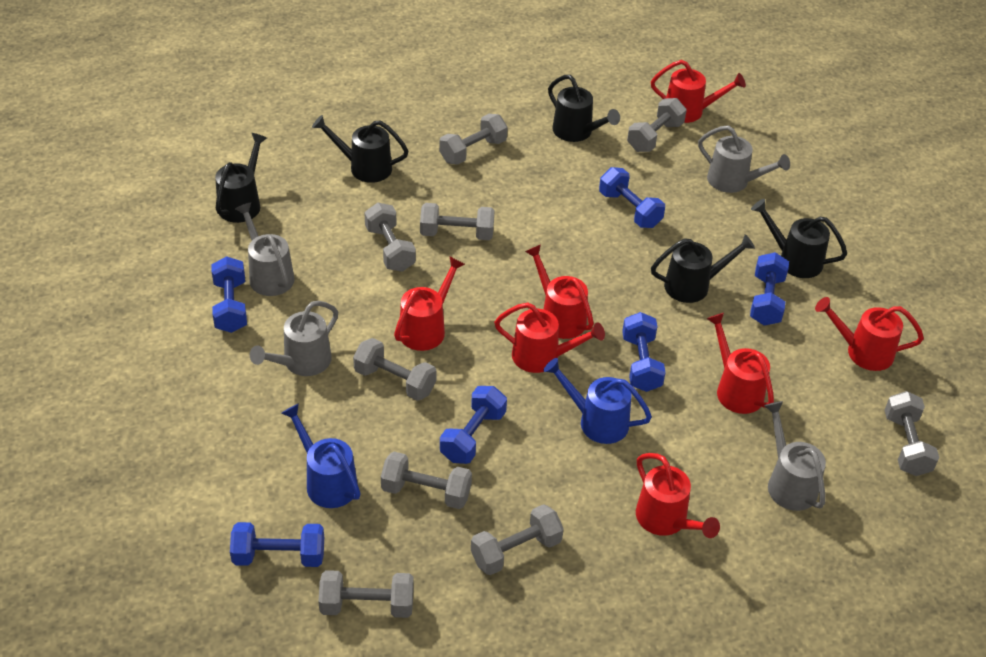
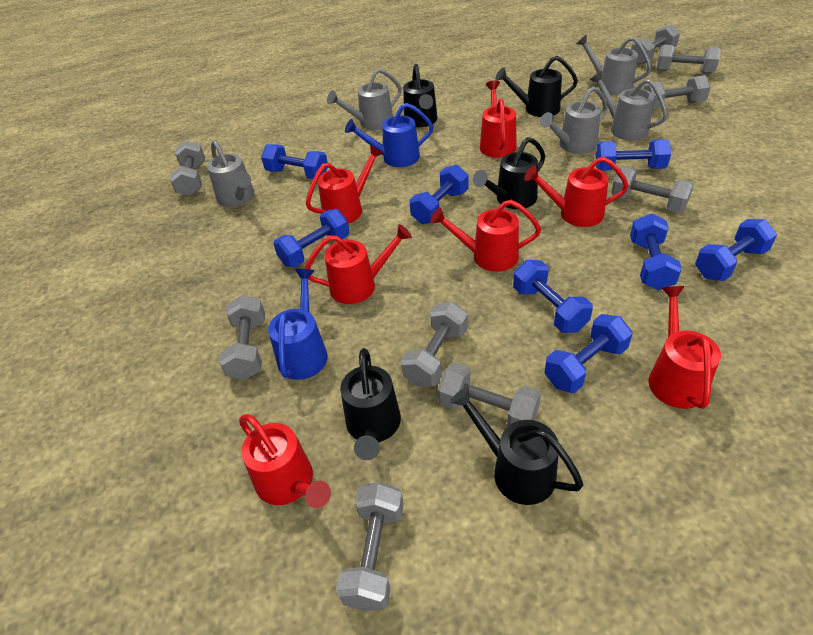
blue dumbbell: 6 -> 8
grey watering can: 4 -> 5

